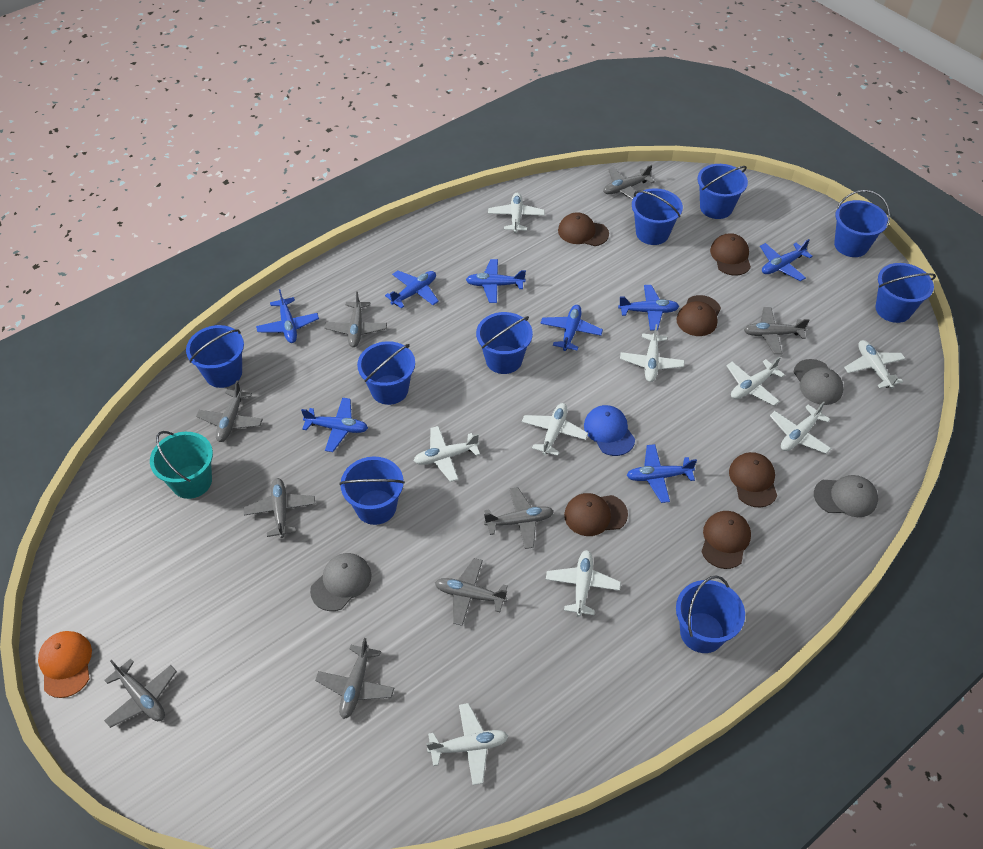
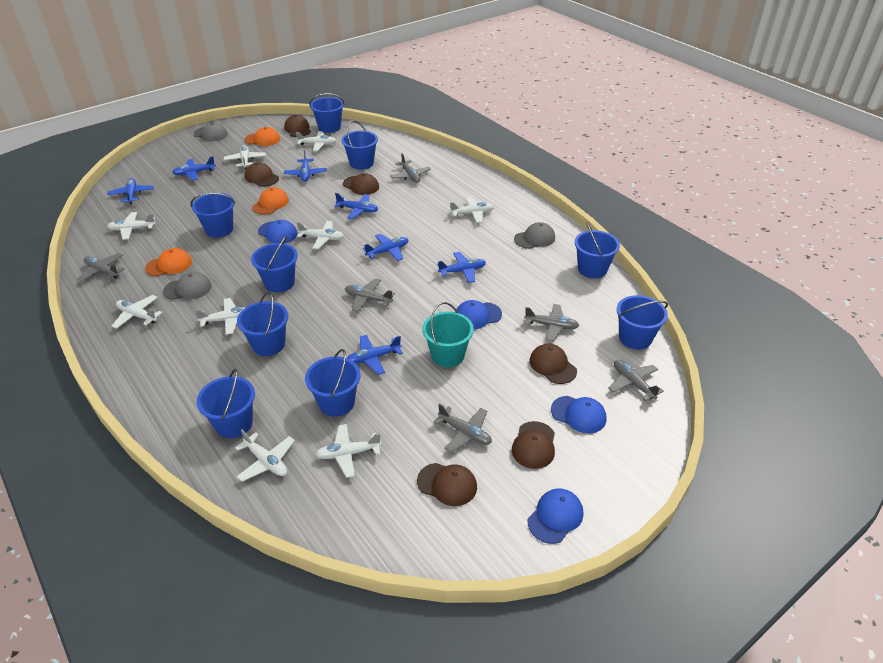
blue cap: 1 -> 4
blue plane: 8 -> 7
grey plane: 9 -> 6
orange cap: 1 -> 3

